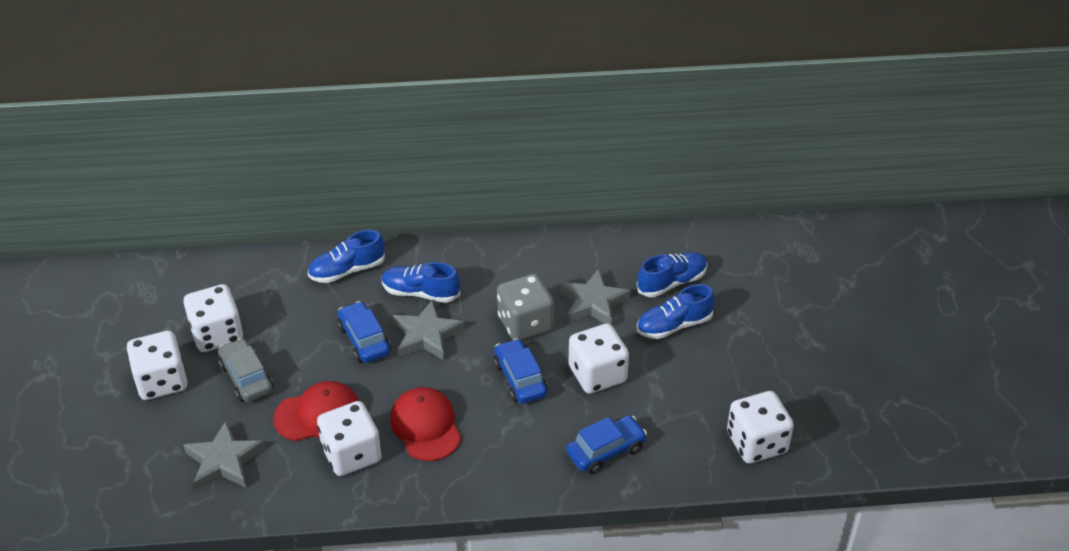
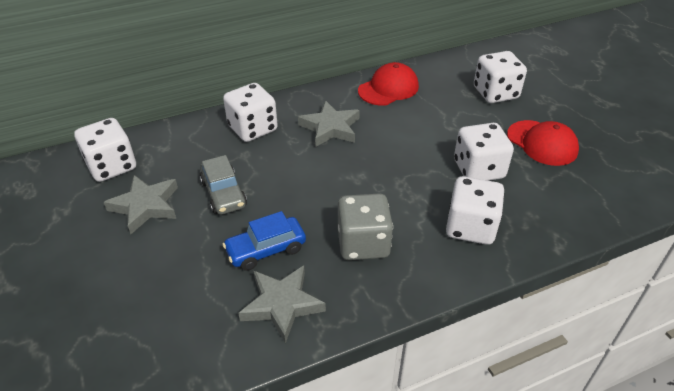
blue car: 3 -> 1
blue shoe: 4 -> 0

